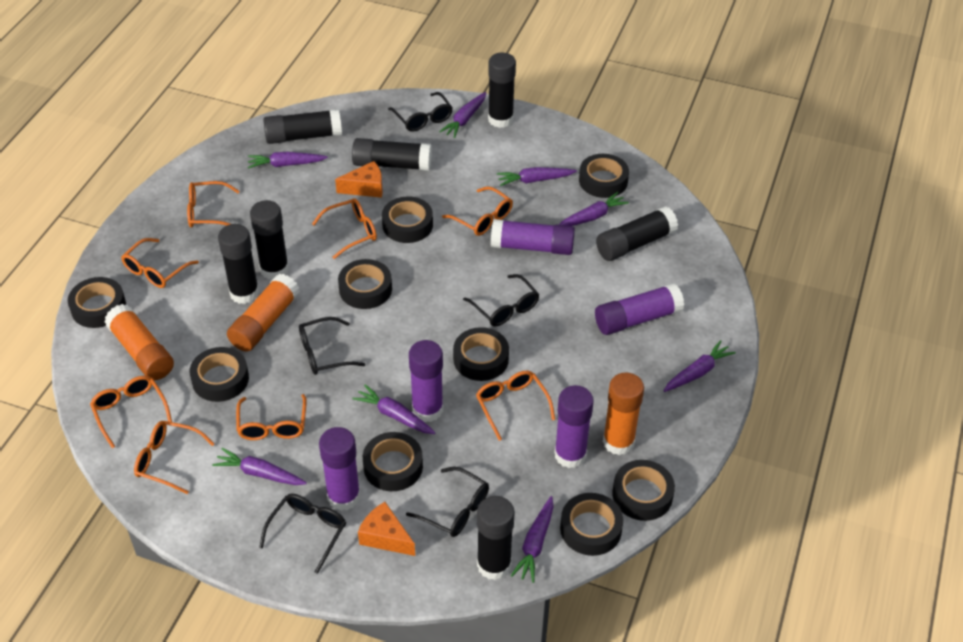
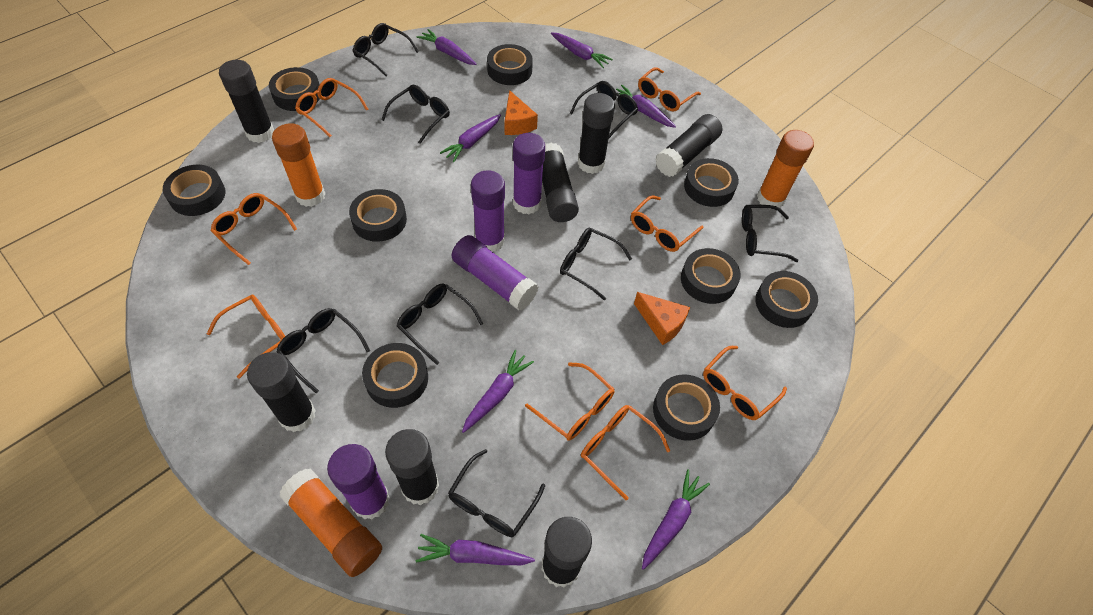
black glasses: 5 -> 8
purple carrot: 8 -> 7
purple glue stick: 5 -> 4

